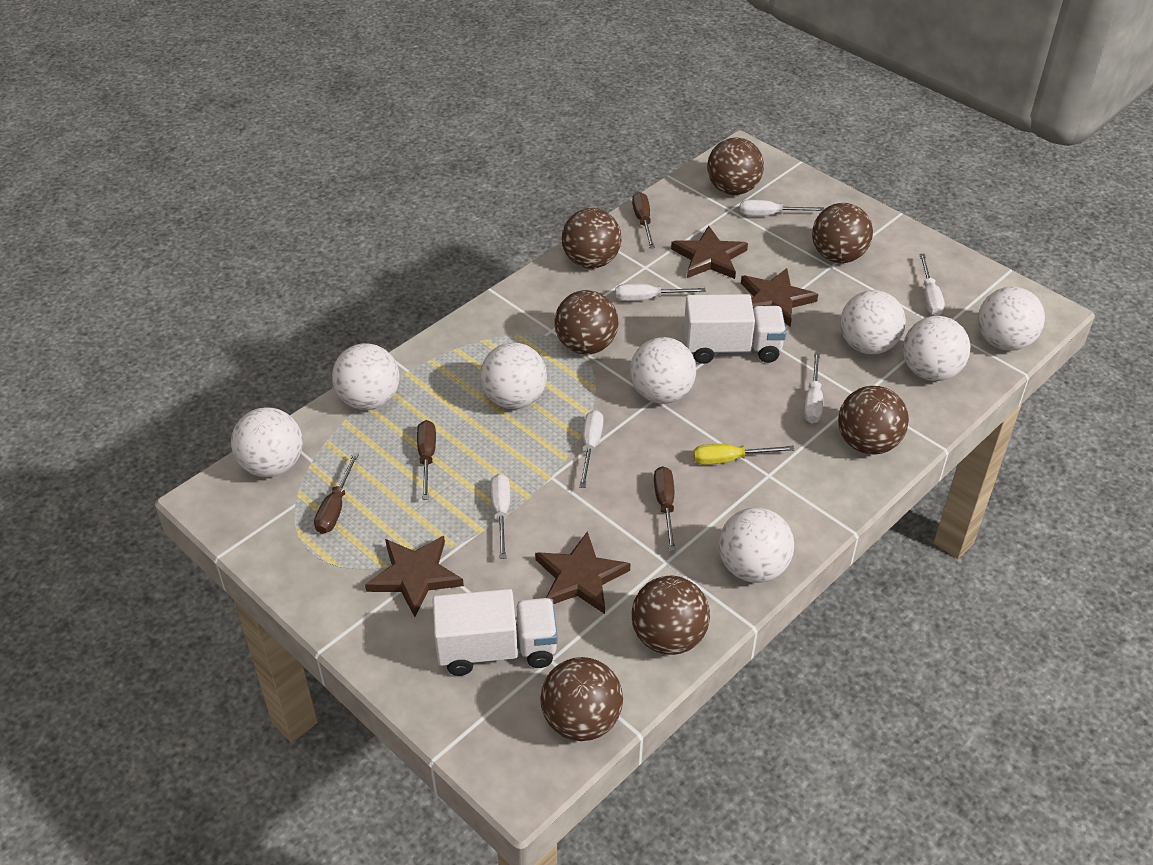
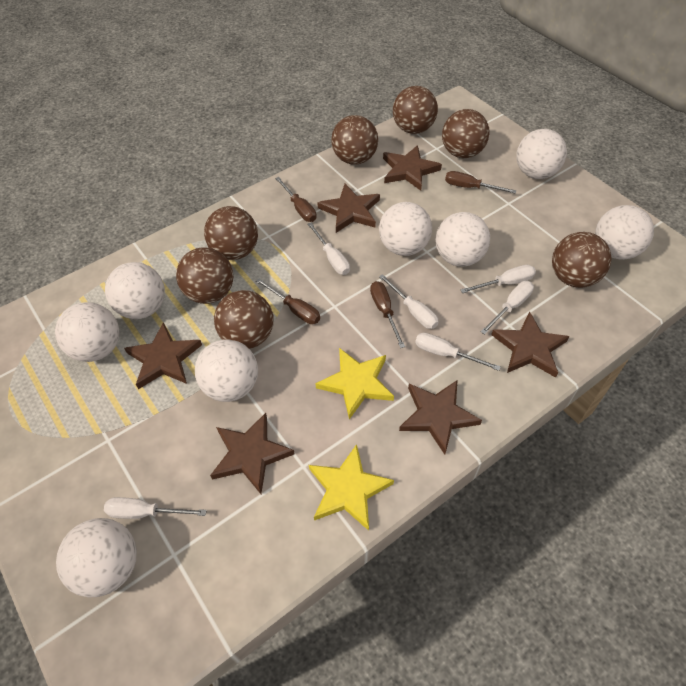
brown star: 4 -> 6
white truck: 2 -> 0
yellow screwdriver: 1 -> 0
yellow star: 0 -> 2

